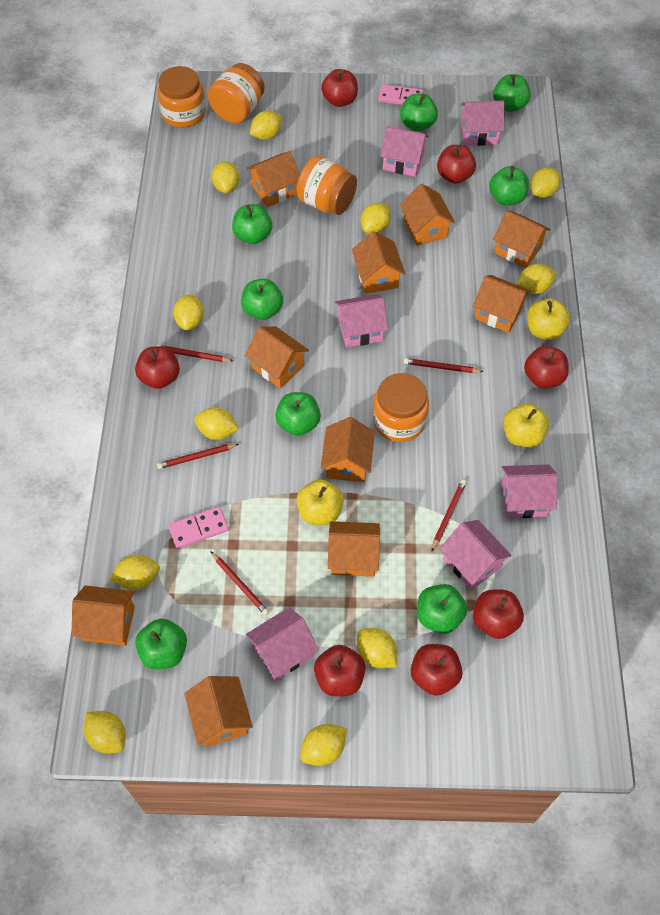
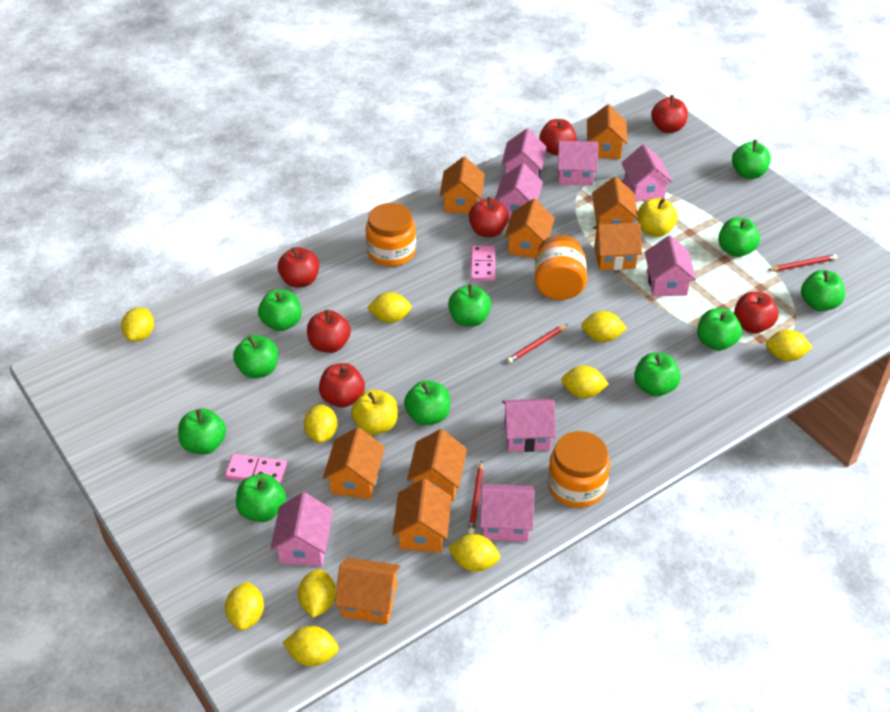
green apple: 8 -> 11
orange house: 10 -> 9
orange jar: 4 -> 3
pink house: 6 -> 8
red pencil: 5 -> 3
yellow apple: 3 -> 2
yellow lemon: 11 -> 10

